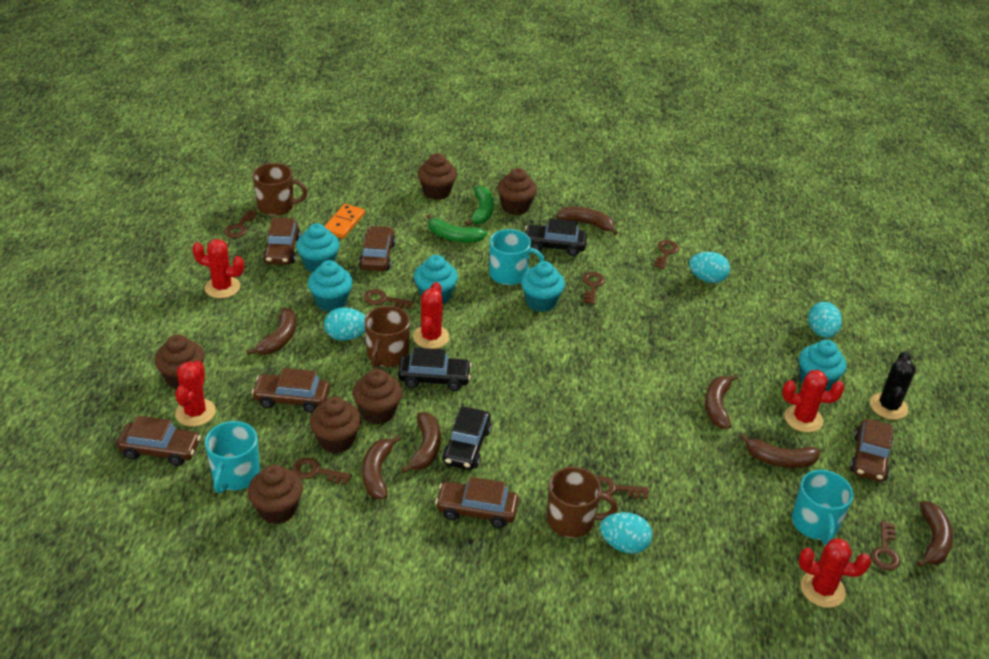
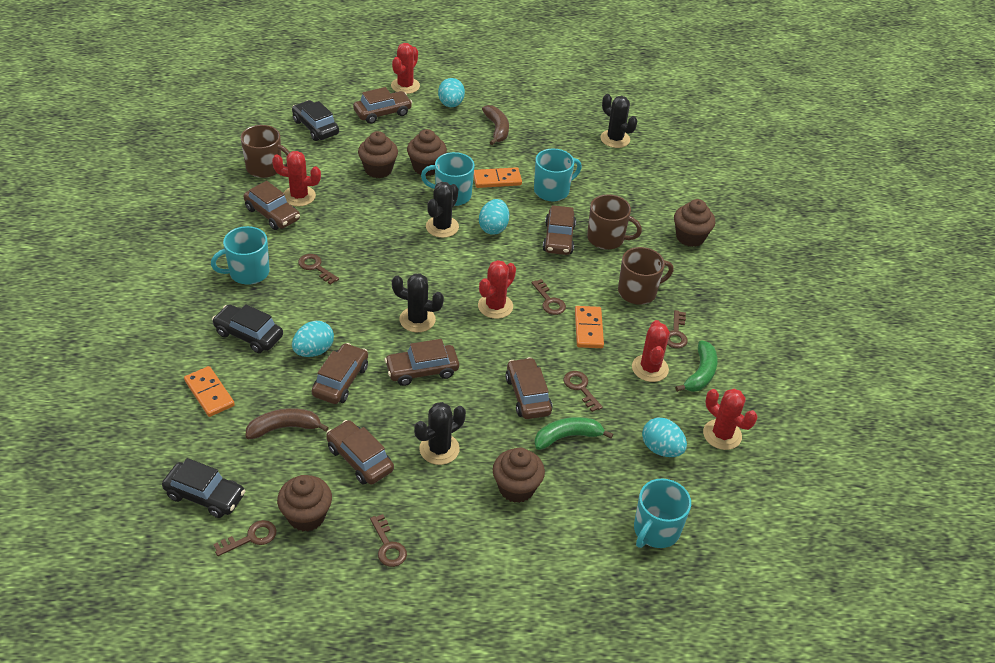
black cactus: 1 -> 4
brown banana: 7 -> 2
brown car: 6 -> 7
brown cupcake: 6 -> 5
brown key: 7 -> 6
orange domino: 1 -> 3
turquoise cupcake: 5 -> 0
turquoise mug: 3 -> 4

